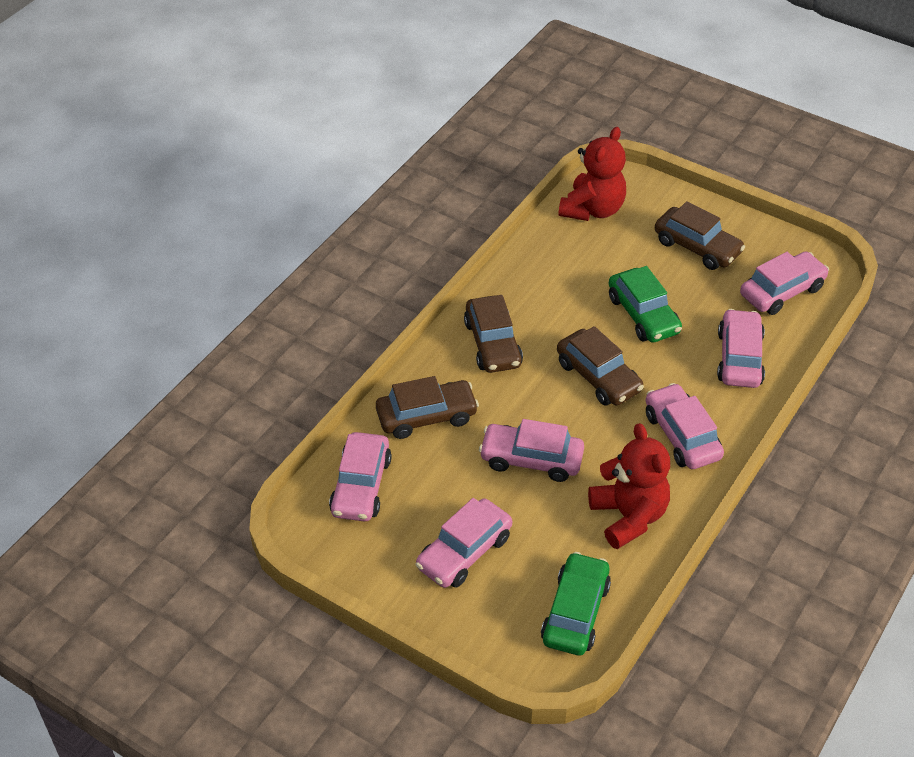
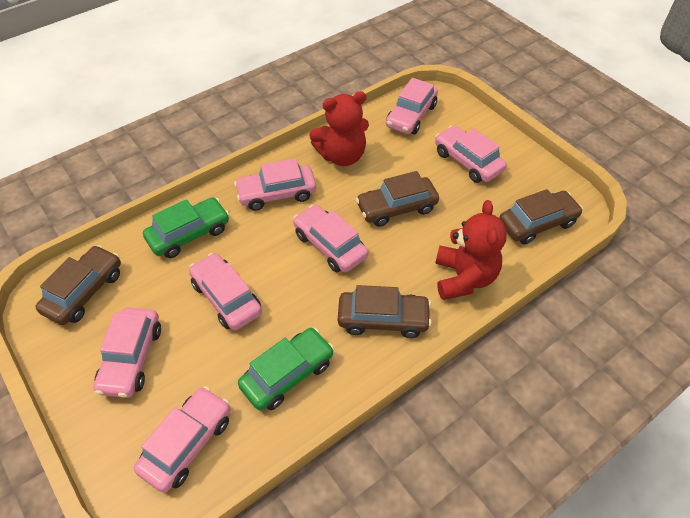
pink car: 6 -> 7

